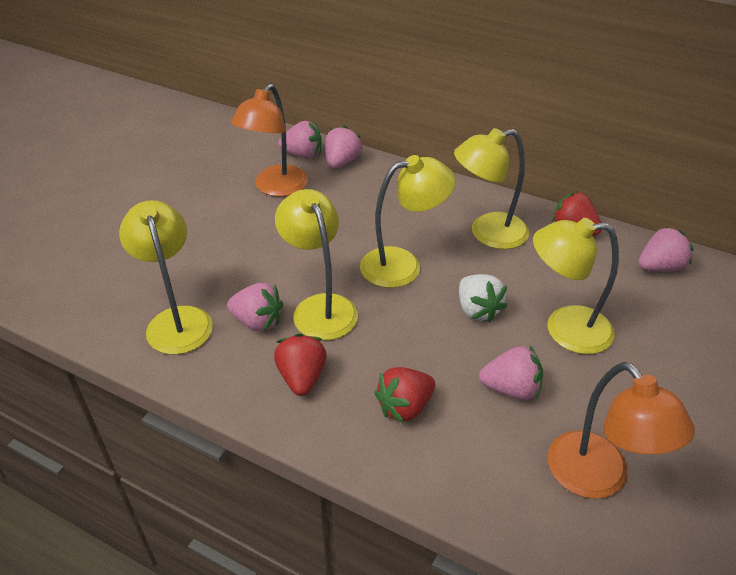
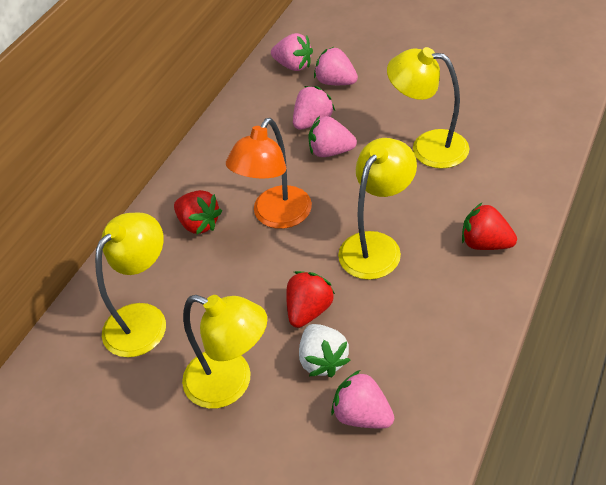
orange lamp: 2 -> 1
yellow lamp: 5 -> 4

